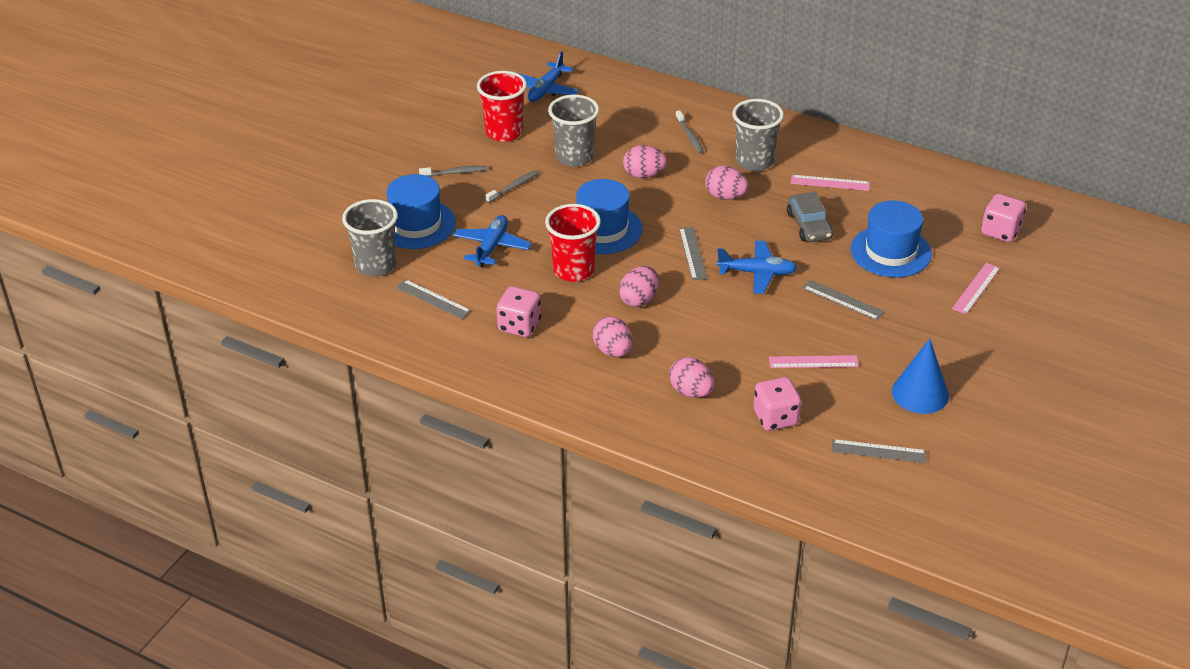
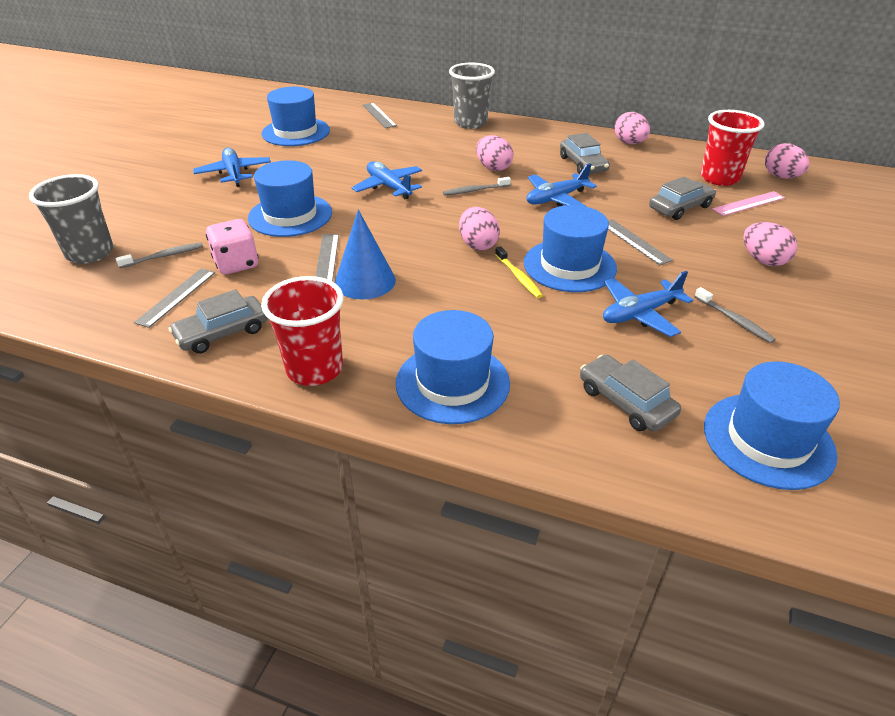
blue hat: 3 -> 5
blue plane: 3 -> 4
grey car: 1 -> 4
grey cup: 3 -> 2
pink dice: 3 -> 1
pink ruler: 3 -> 1
yellow toothbrush: 0 -> 1

